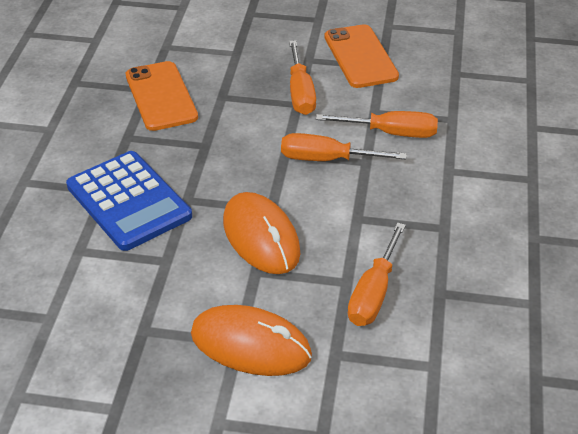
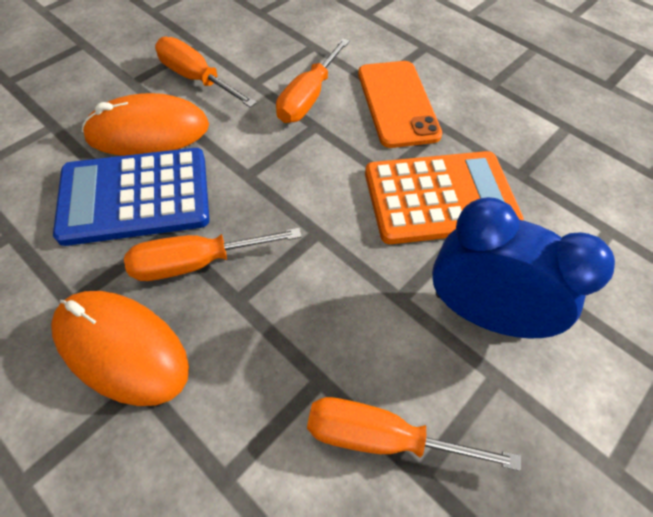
blue clock: 0 -> 1
orange calculator: 0 -> 1
orange phone: 2 -> 1

